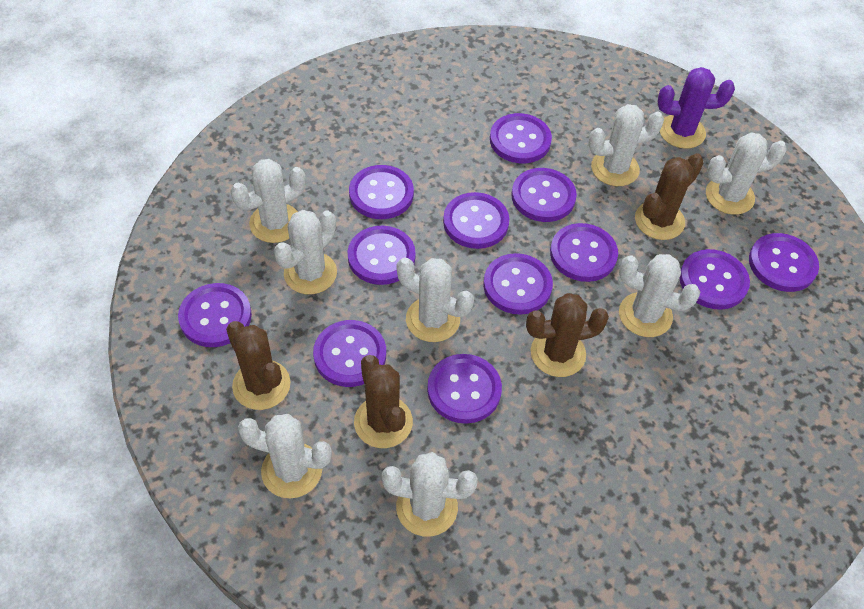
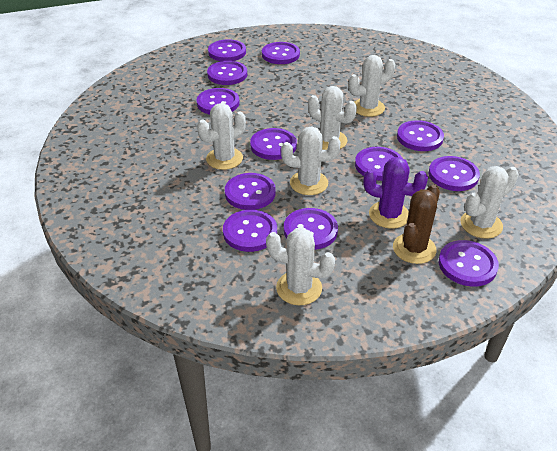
brown cactus: 4 -> 1
white cactus: 8 -> 6

